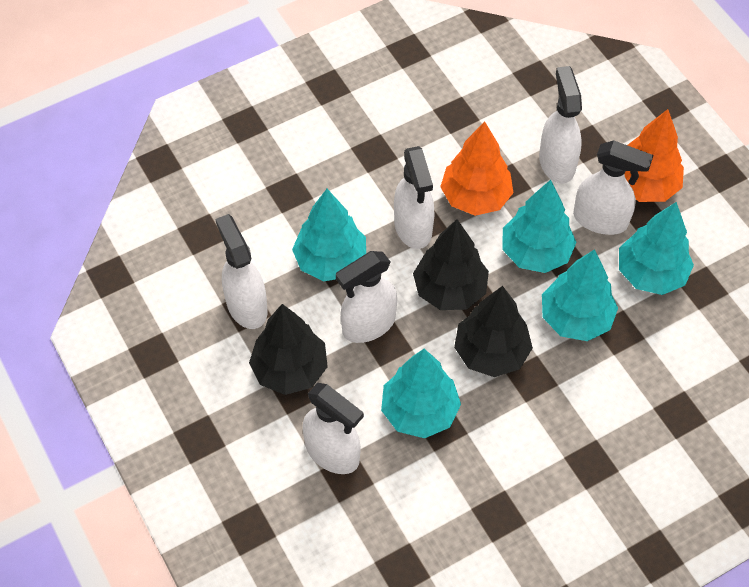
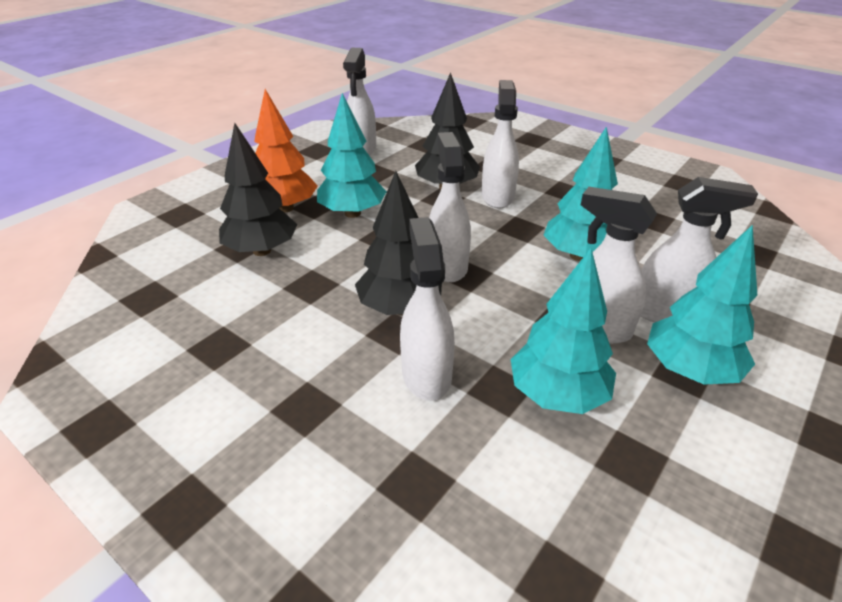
orange tree: 2 -> 1
turquoise tree: 5 -> 4

